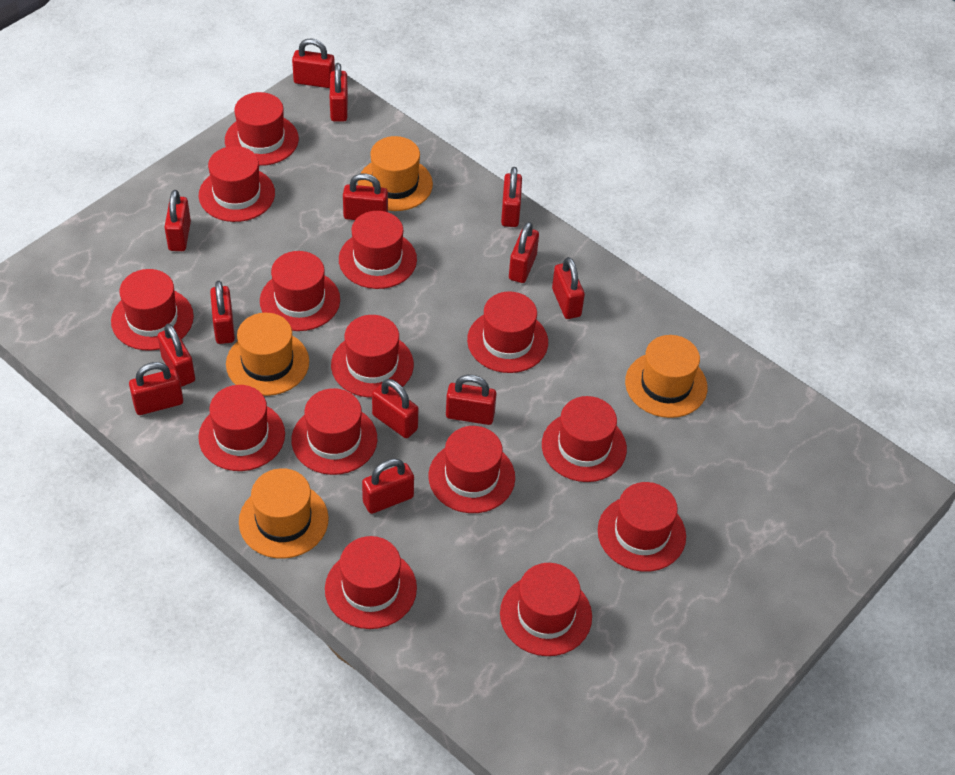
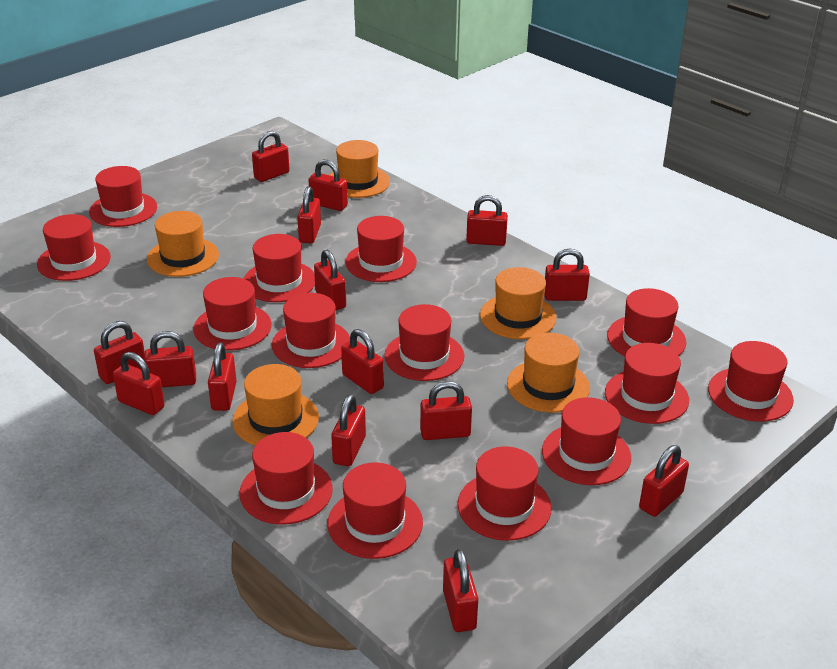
orange hat: 4 -> 5
red padlock: 13 -> 15

